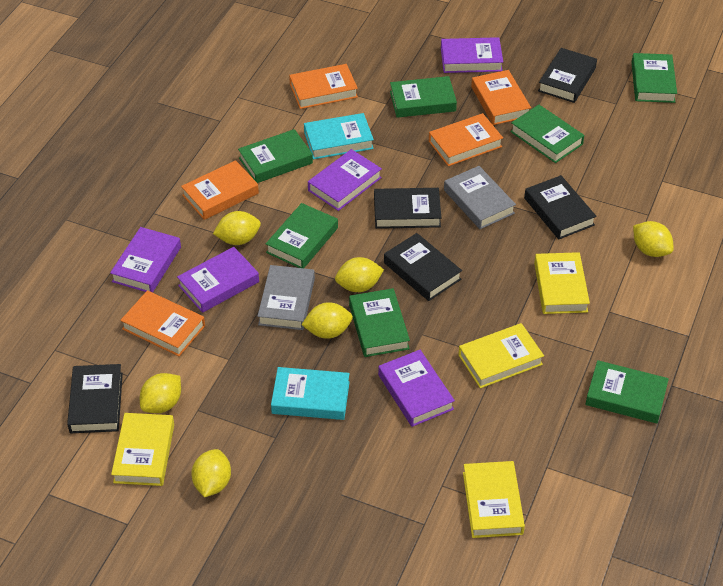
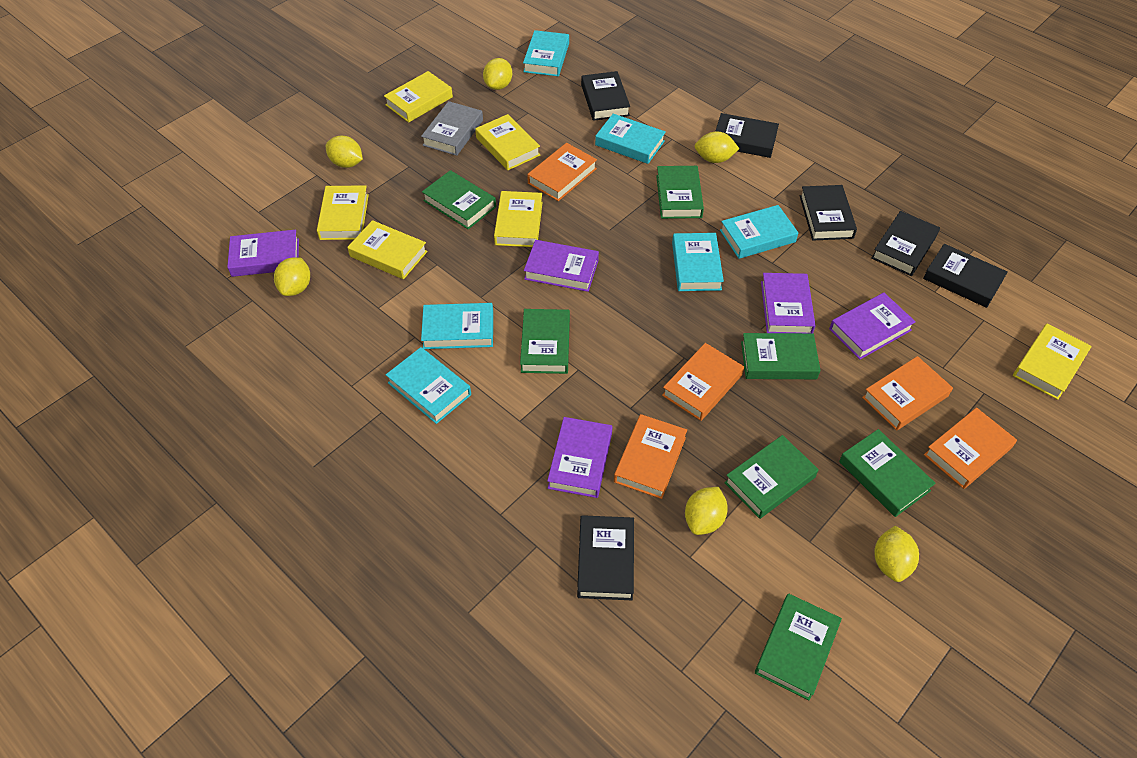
black book: 5 -> 6
grey book: 2 -> 1
turquoise book: 2 -> 6
yellow book: 4 -> 6

